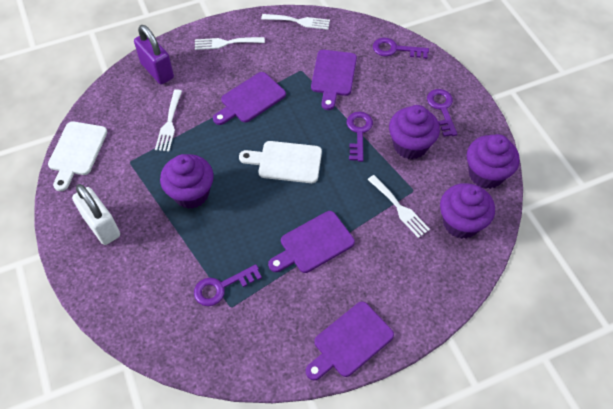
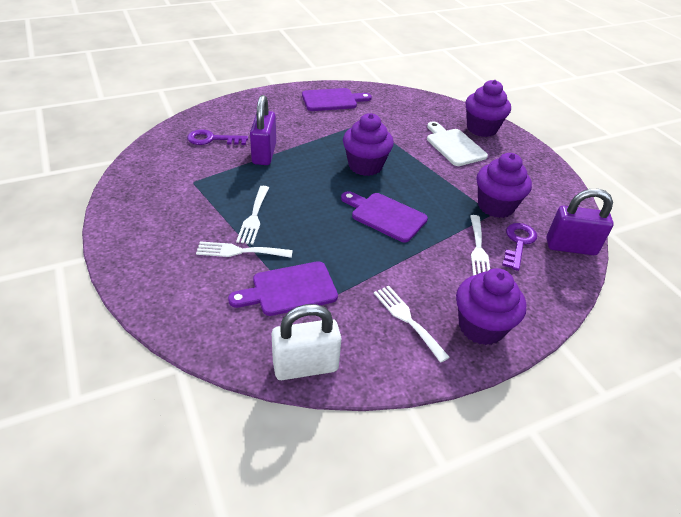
purple cutting board: 4 -> 3
purple key: 4 -> 2
purple padlock: 1 -> 2
white cutting board: 2 -> 1

